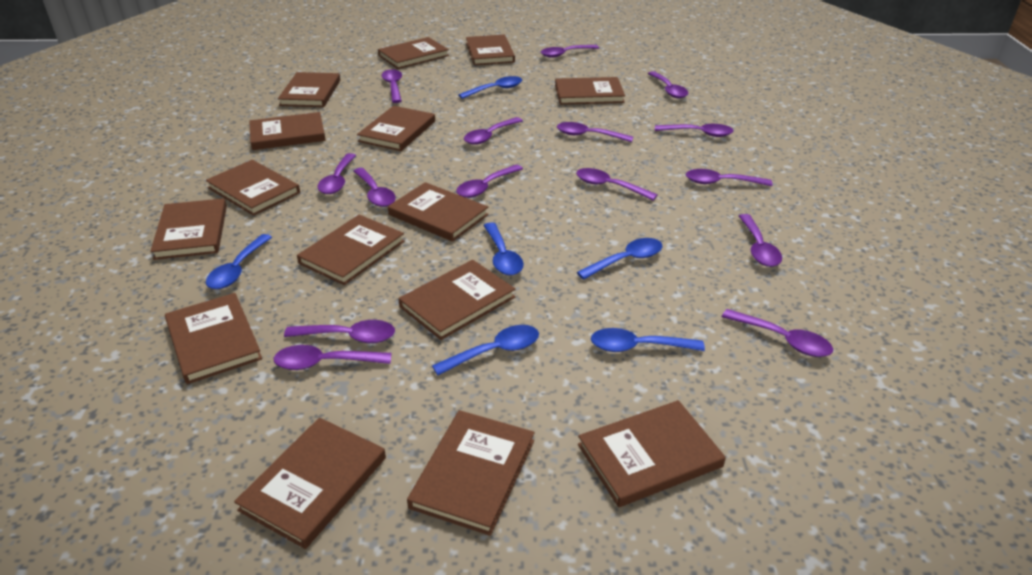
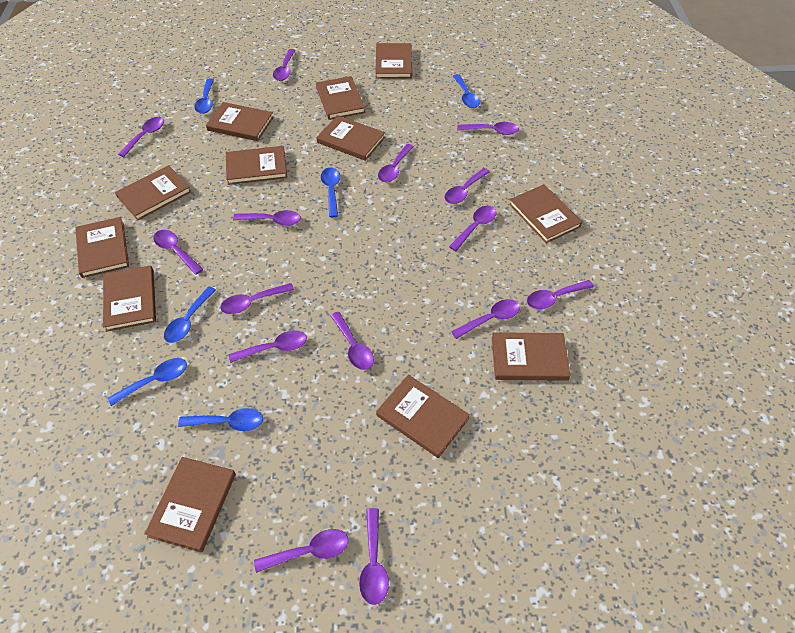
brown book: 15 -> 12

